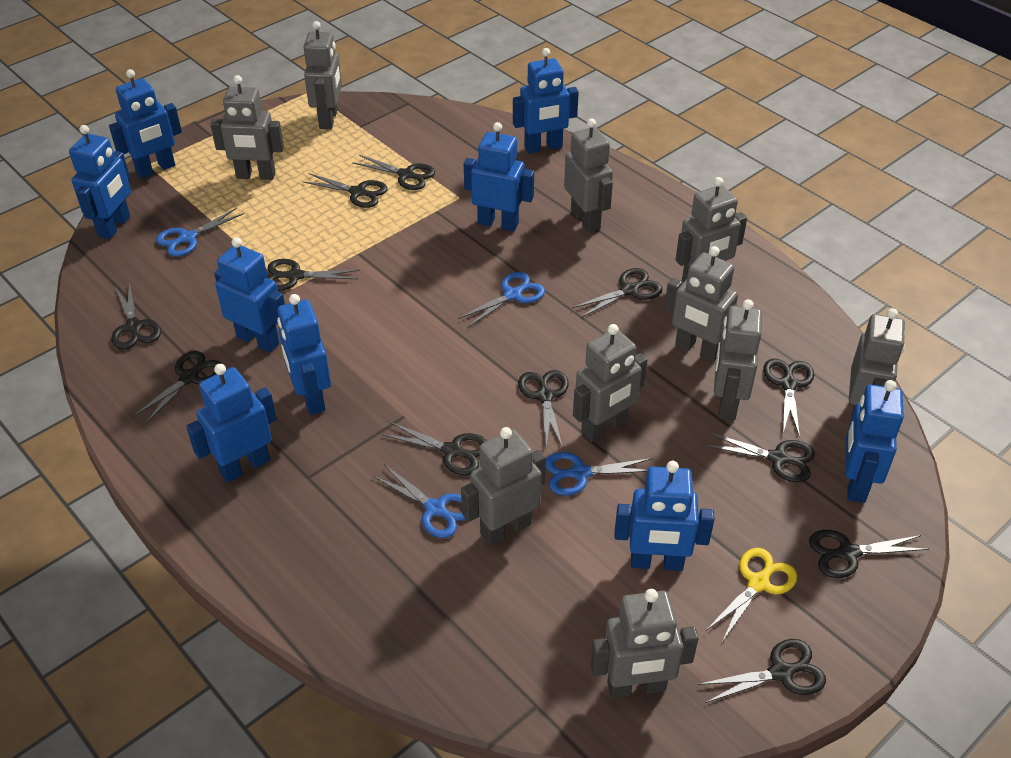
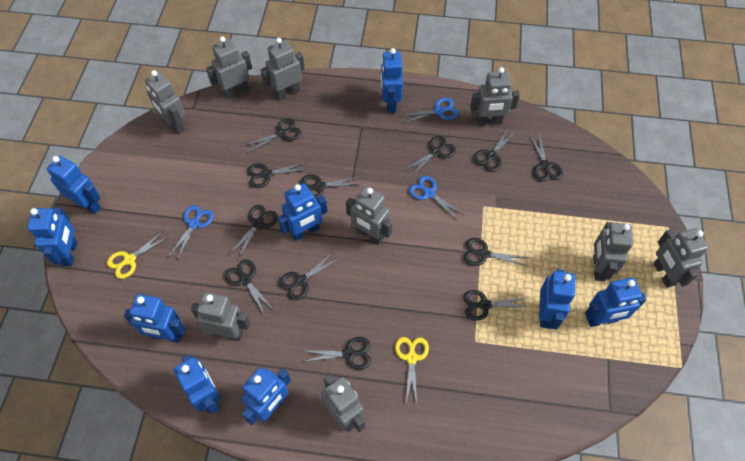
blue scissors: 4 -> 3
grey robot: 10 -> 9
yellow scissors: 1 -> 2

